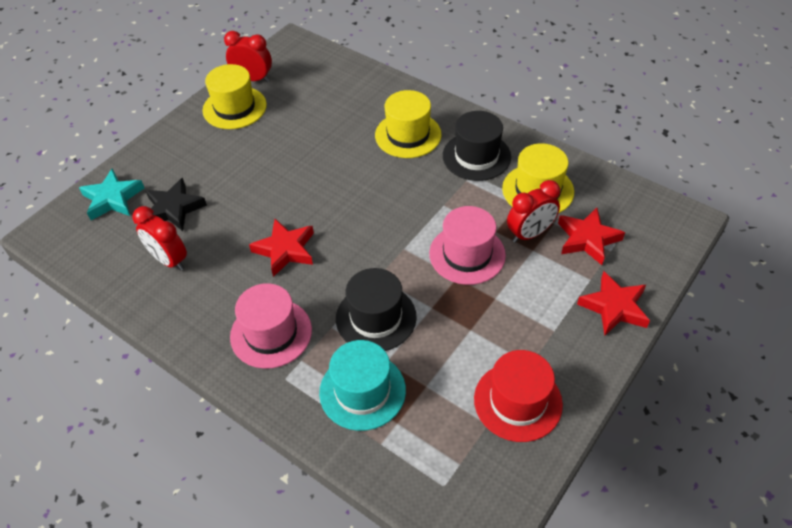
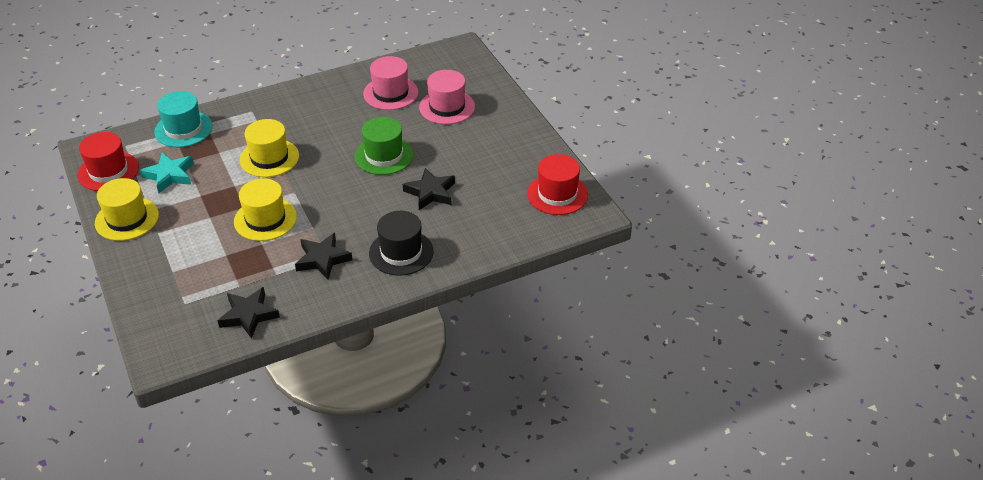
black hat: 2 -> 1
black star: 1 -> 3
green hat: 0 -> 1
red clock: 3 -> 0
red hat: 1 -> 2
red star: 3 -> 0

